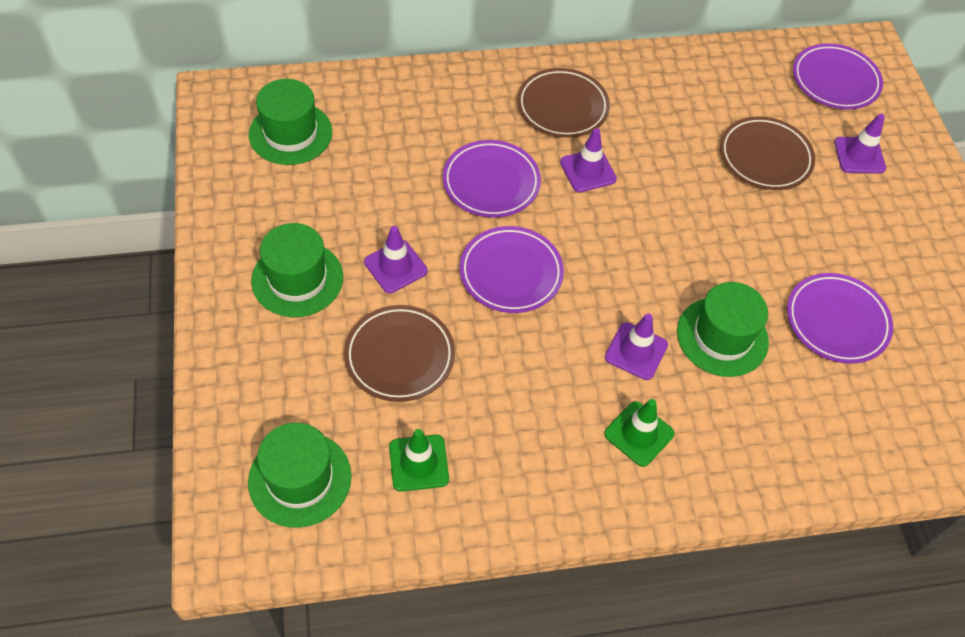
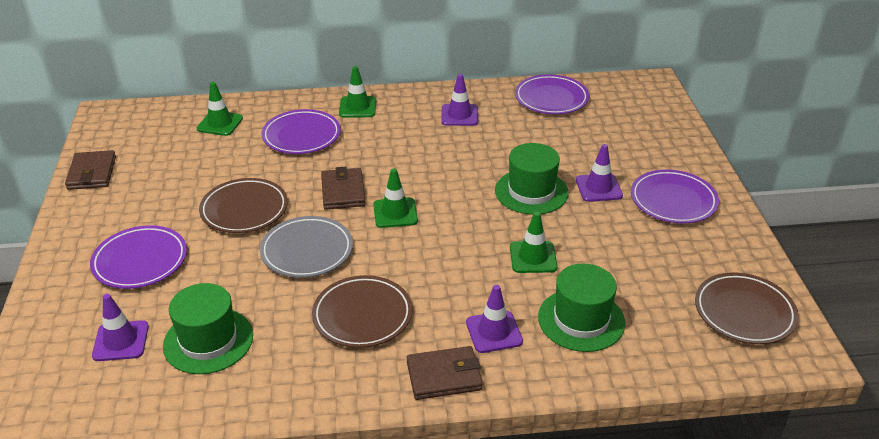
brown wallet: 0 -> 3
green hat: 4 -> 3
green traffic cone: 2 -> 4
grey plate: 0 -> 1

